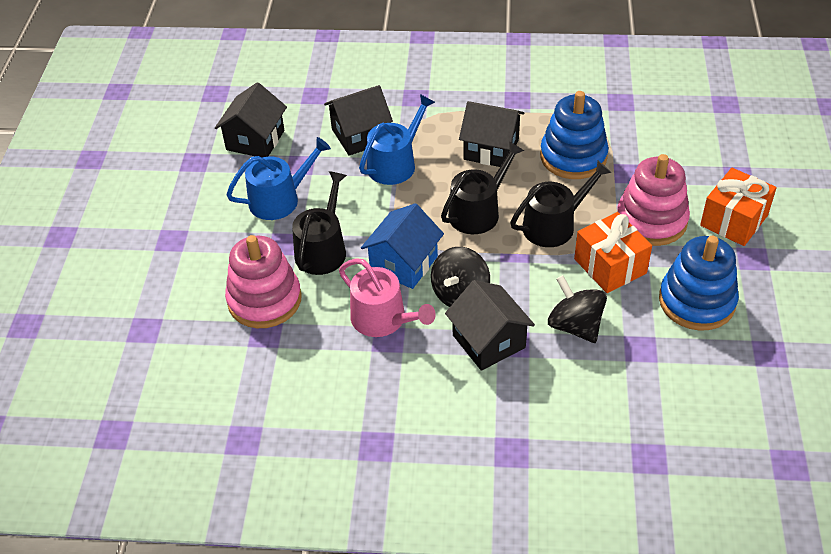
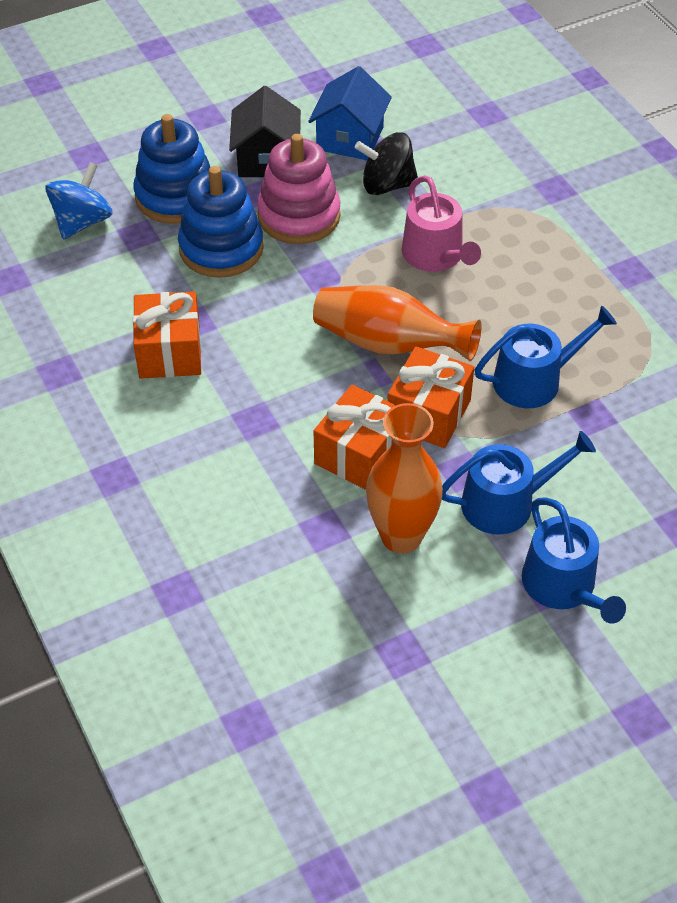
black house: 4 -> 1
black spinning top: 2 -> 1
black watering can: 3 -> 0
blue spinning top: 0 -> 1
blue watering can: 2 -> 3
orange gift: 2 -> 3
orange vase: 0 -> 2
pink stacking toy: 2 -> 1

